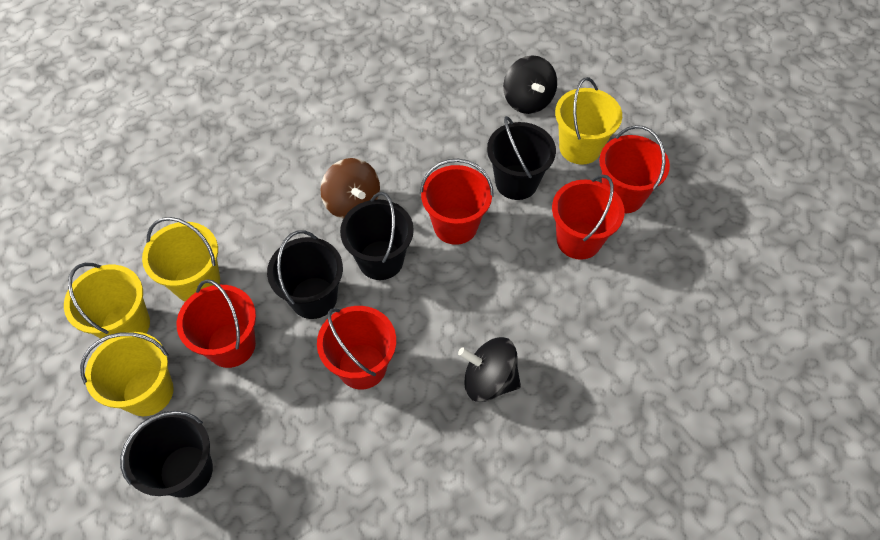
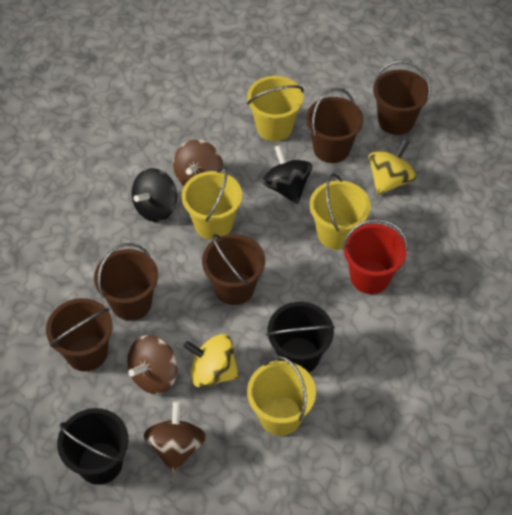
black bucket: 4 -> 2
brown bucket: 0 -> 5
brown spinning top: 1 -> 3
red bucket: 5 -> 1
yellow spinning top: 0 -> 2

